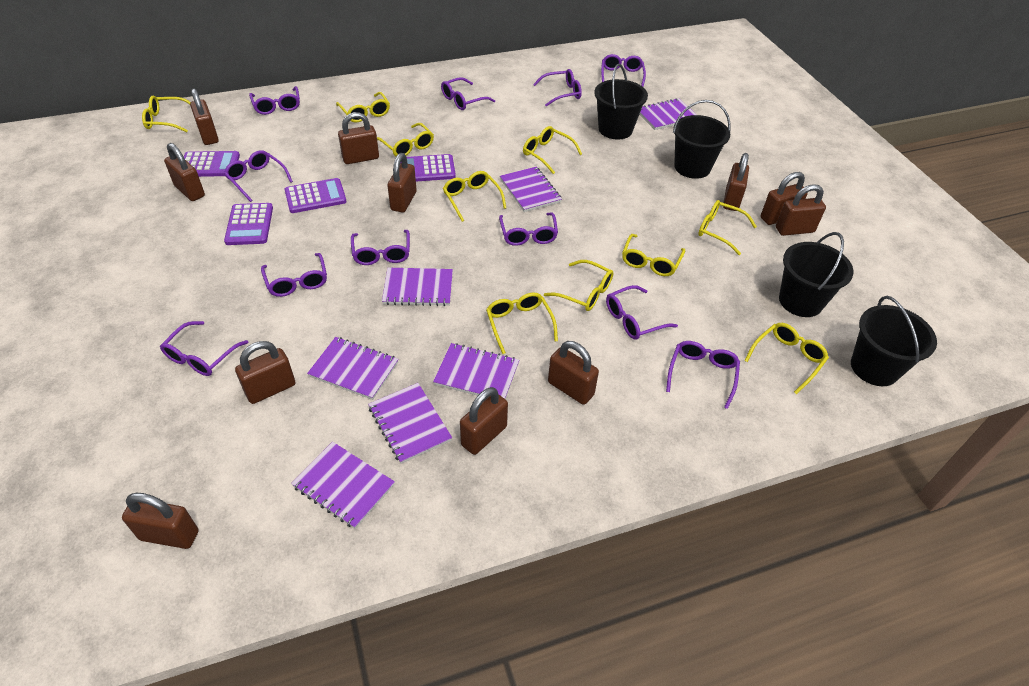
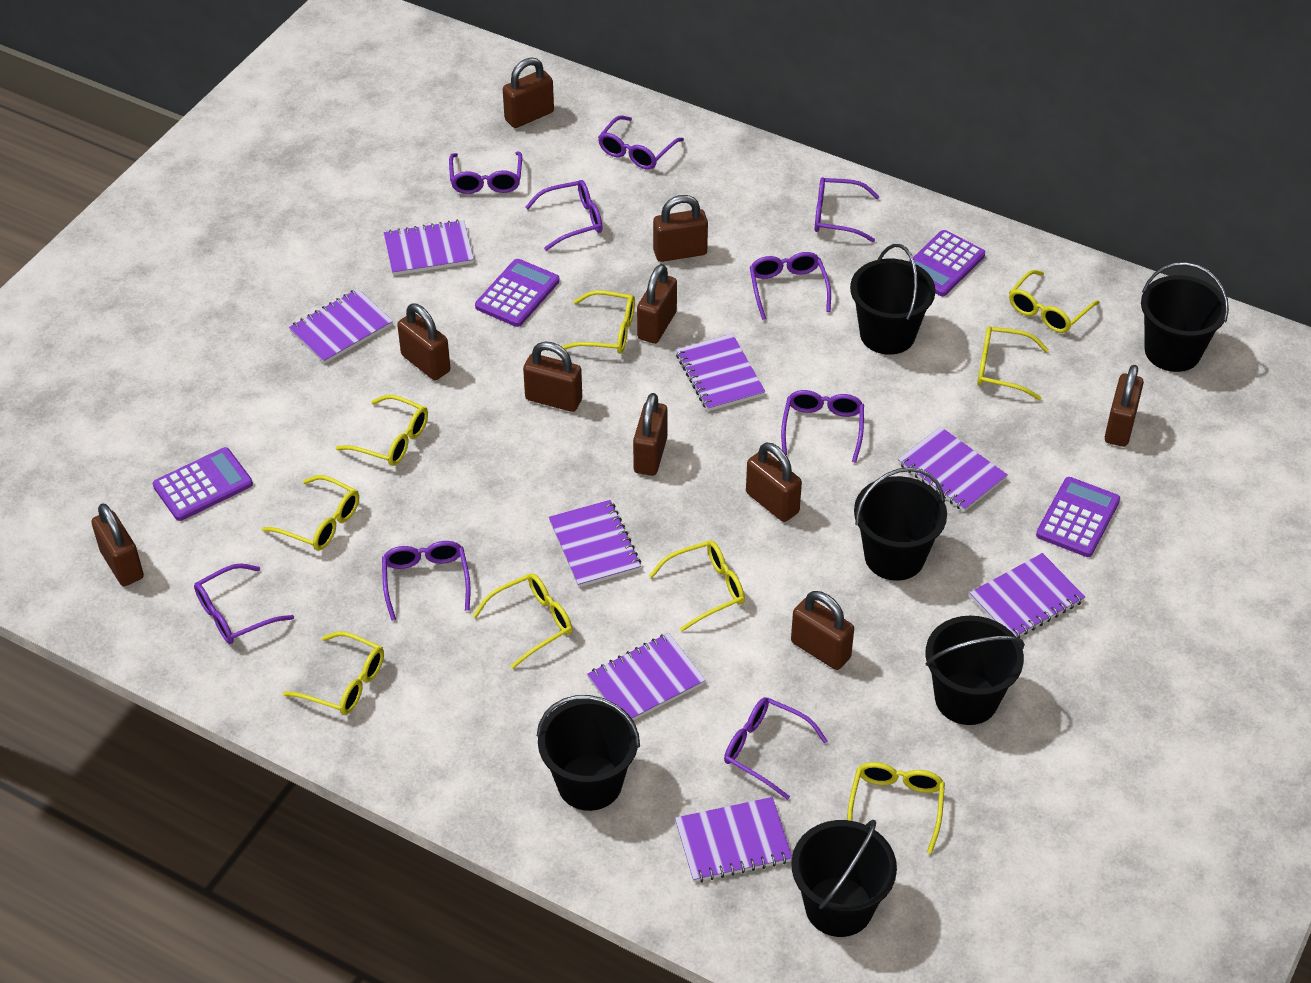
black bucket: 4 -> 6
brown padlock: 11 -> 10
purple glasses: 11 -> 9
purple notebook: 7 -> 8
yellow glasses: 10 -> 9

